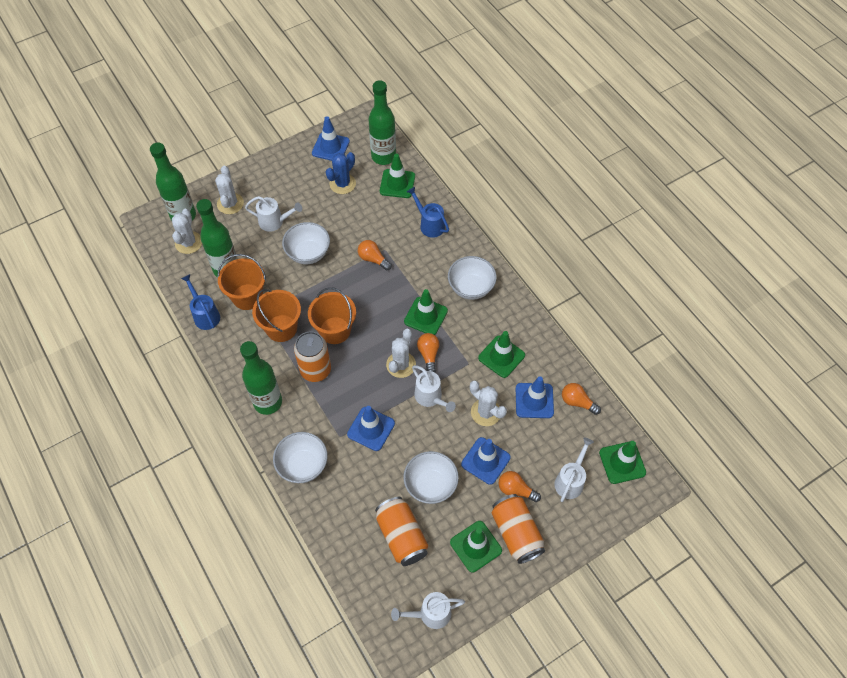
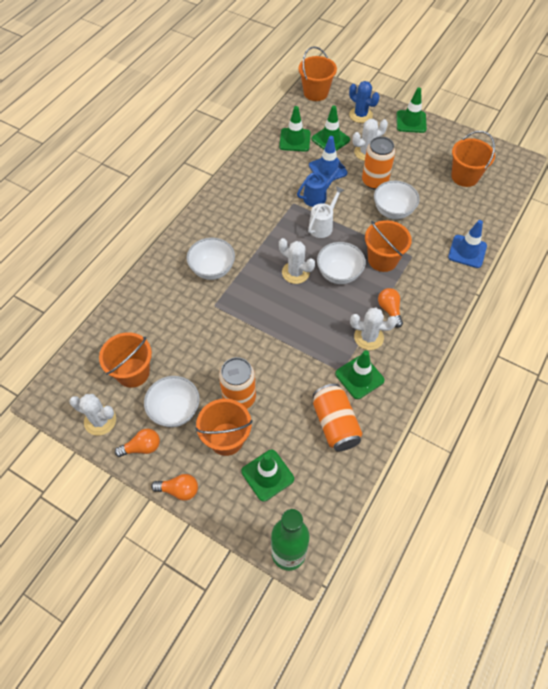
blue traffic cone: 4 -> 2
blue watering can: 2 -> 1
green bottle: 4 -> 1
orange bucket: 3 -> 5
orange light bulb: 4 -> 3
white watering can: 4 -> 1

